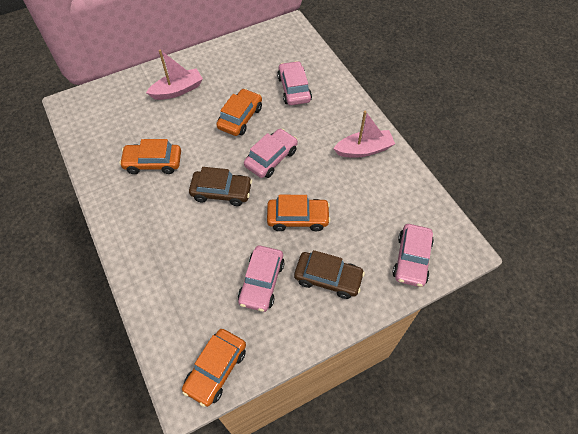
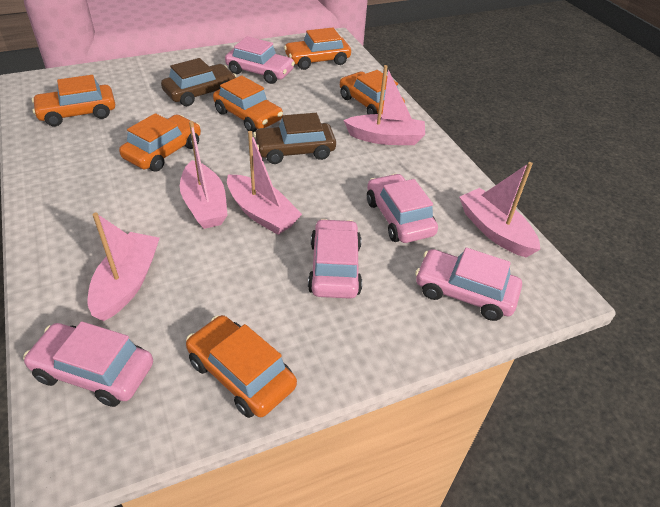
orange car: 4 -> 6
pink boat: 2 -> 5
pink car: 4 -> 5

